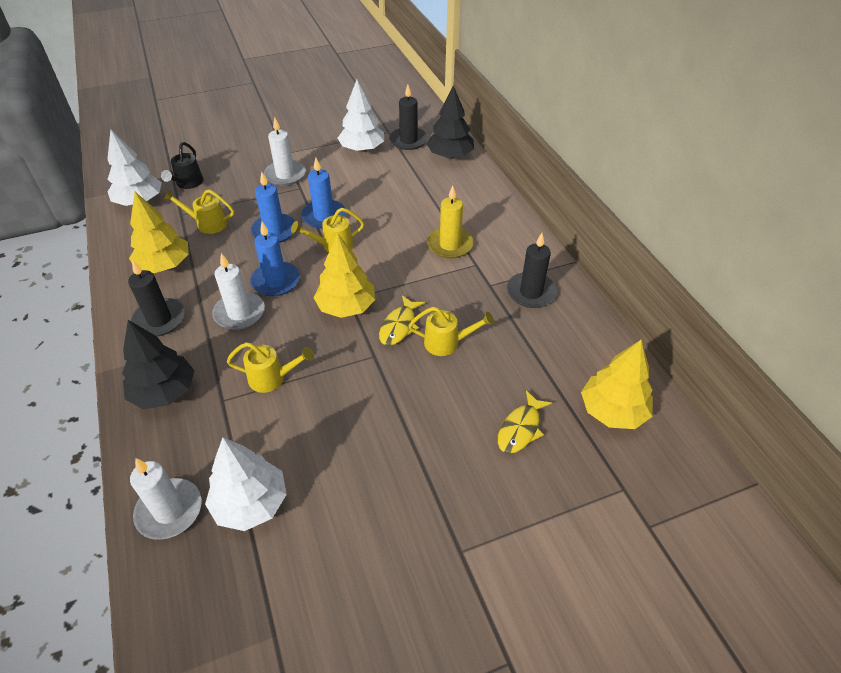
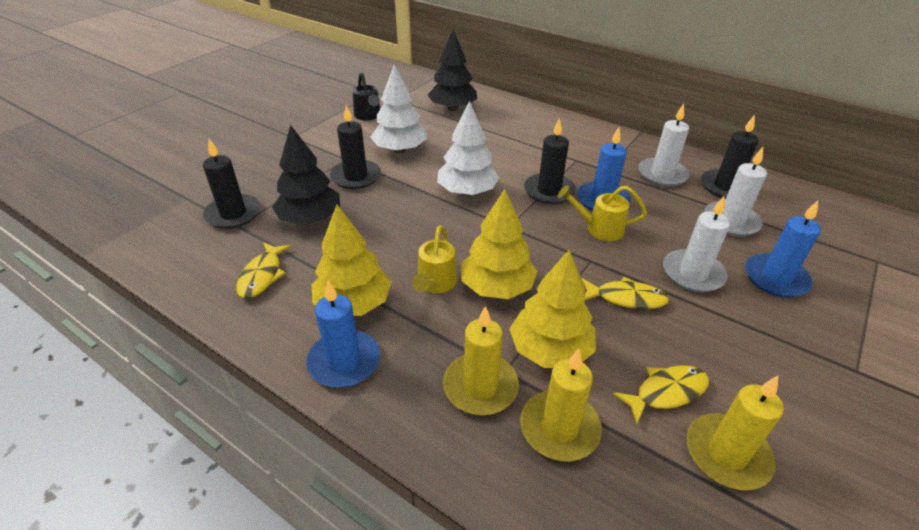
black candle: 3 -> 4
white tree: 3 -> 2
yellow candle: 1 -> 3
yellow fish: 2 -> 3
yellow watering can: 4 -> 2

